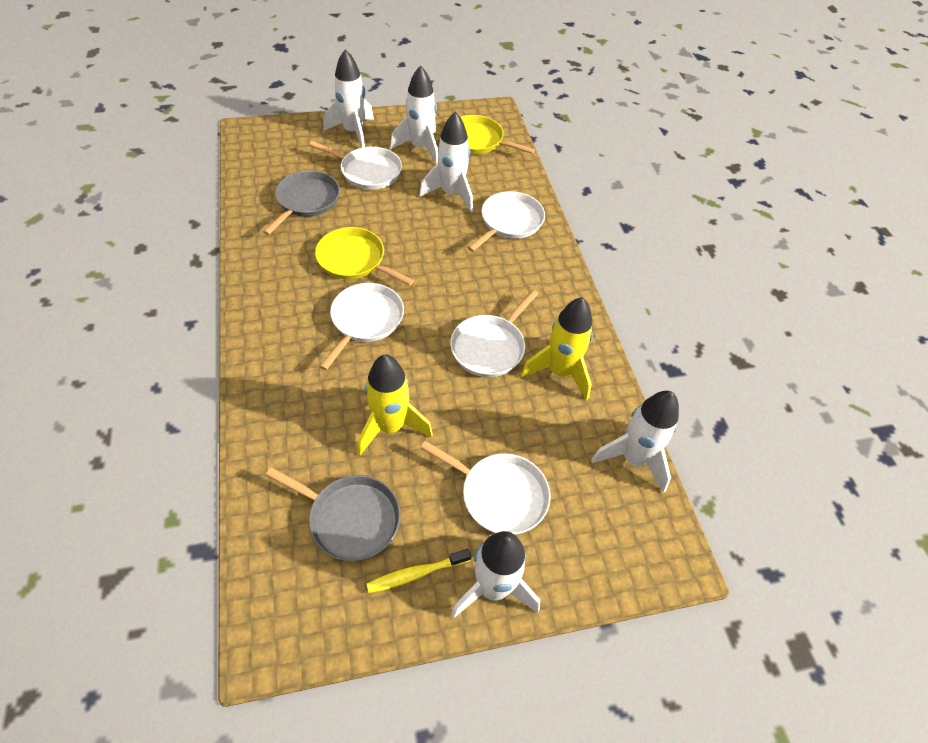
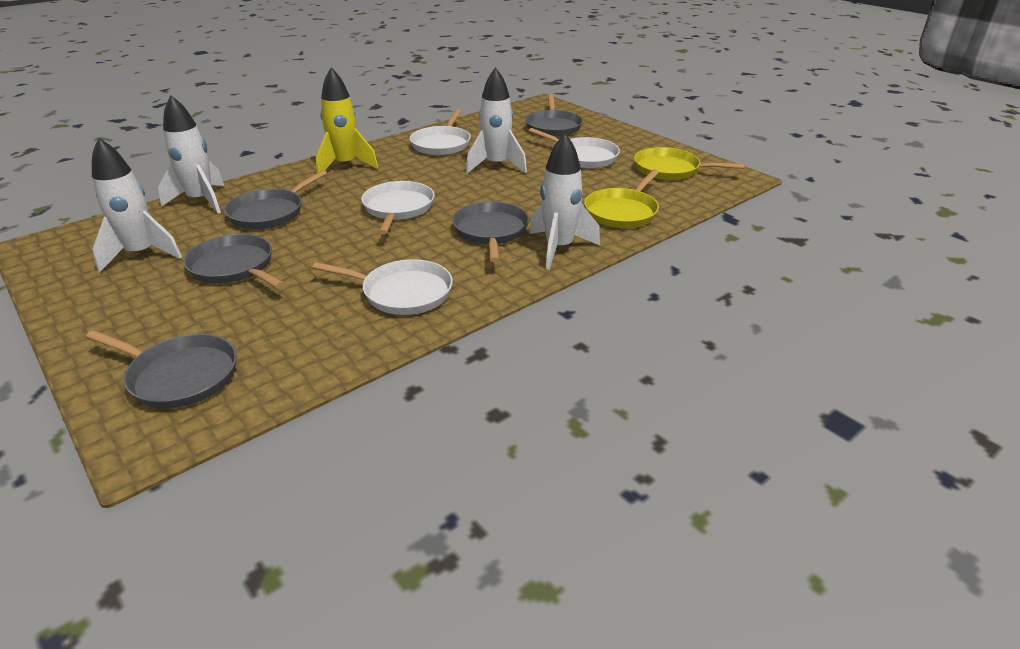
grey pan: 2 -> 5
white pan: 5 -> 4
white rocket: 5 -> 4
yellow rocket: 2 -> 1
yellow toothbrush: 1 -> 0

